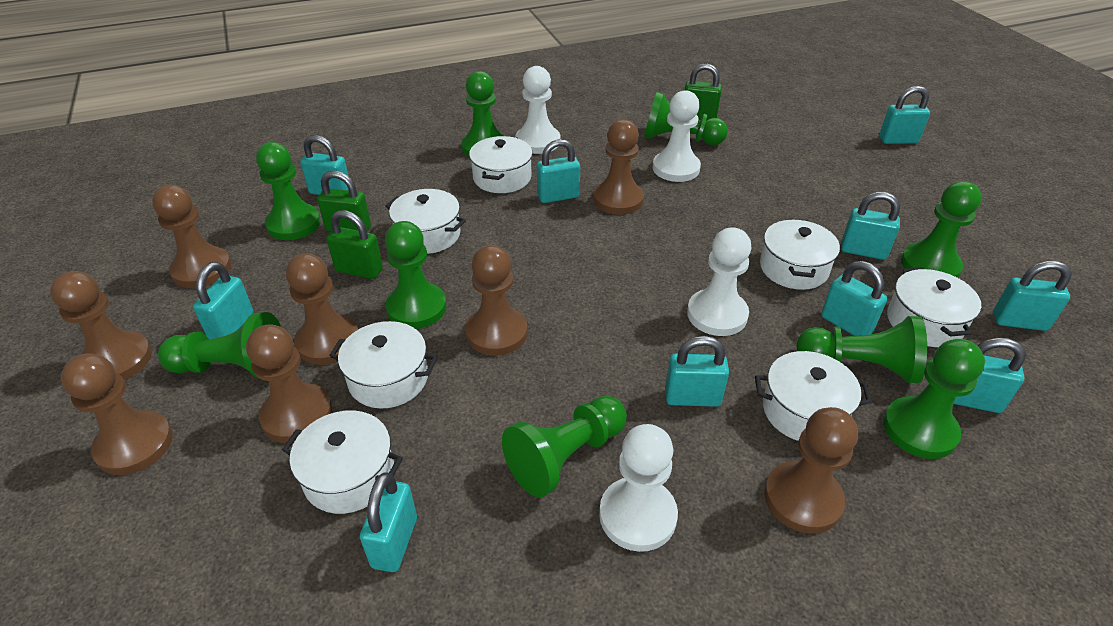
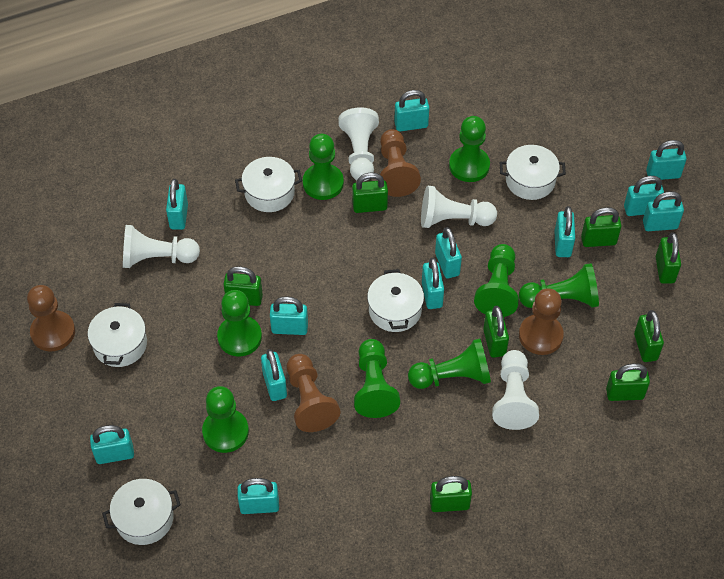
brown pawn: 8 -> 4
green padlock: 3 -> 8
green pawn: 9 -> 8
turquoise padlock: 10 -> 12
white pot: 7 -> 5

